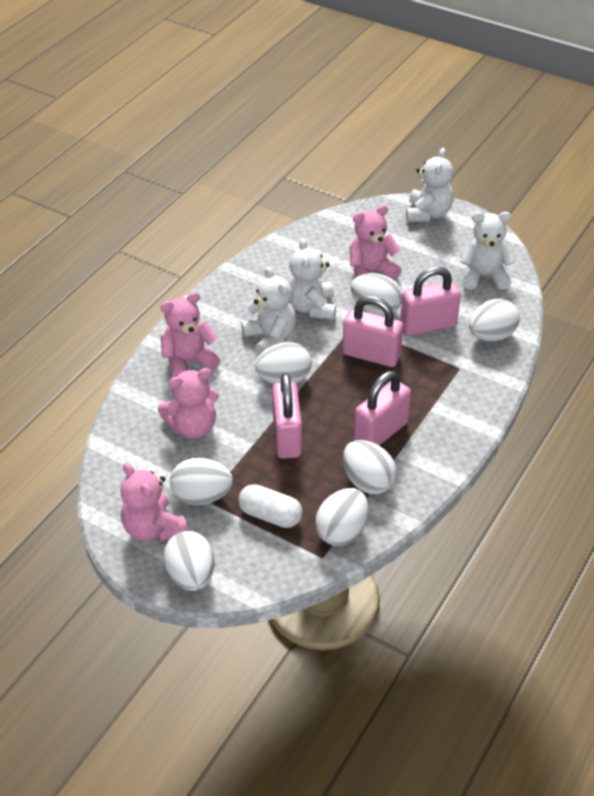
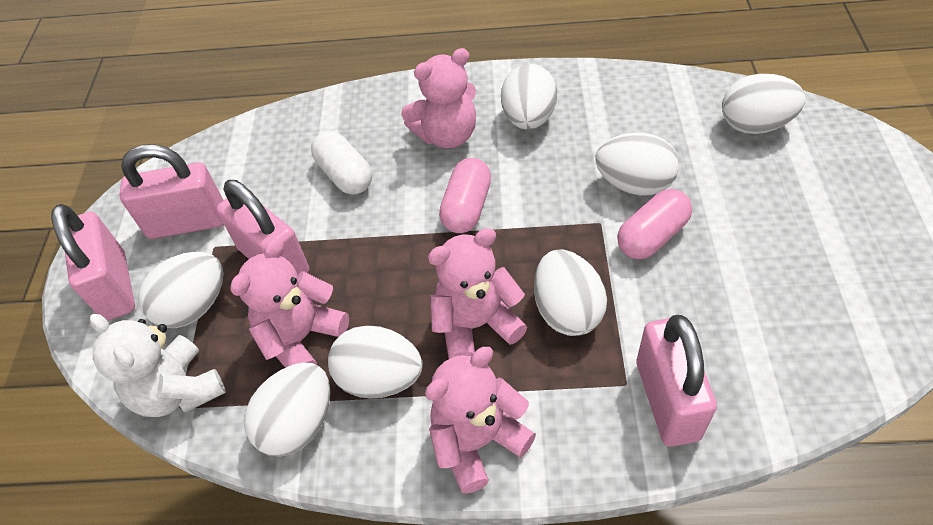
pink capsule: 0 -> 2
white teddy bear: 4 -> 1

